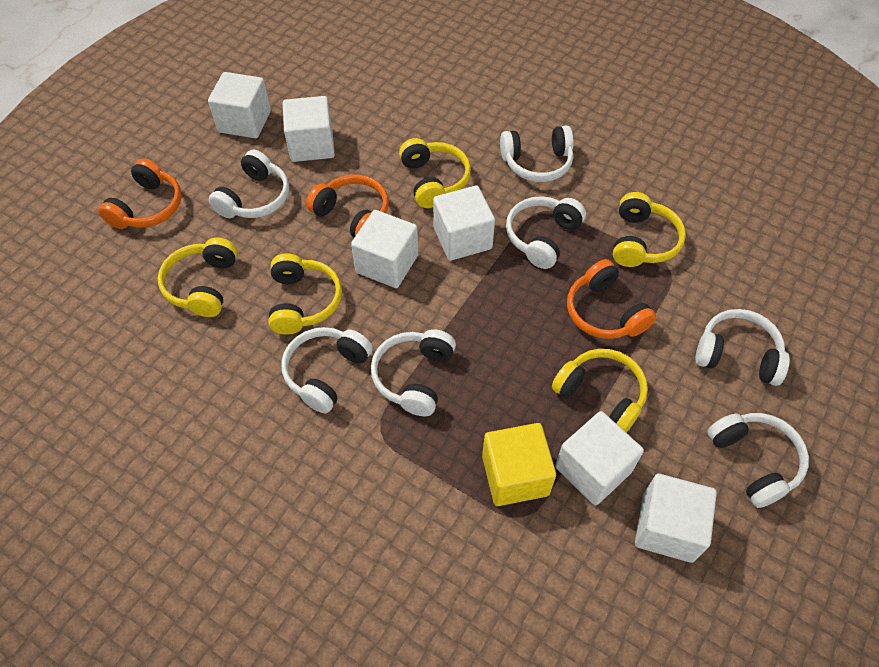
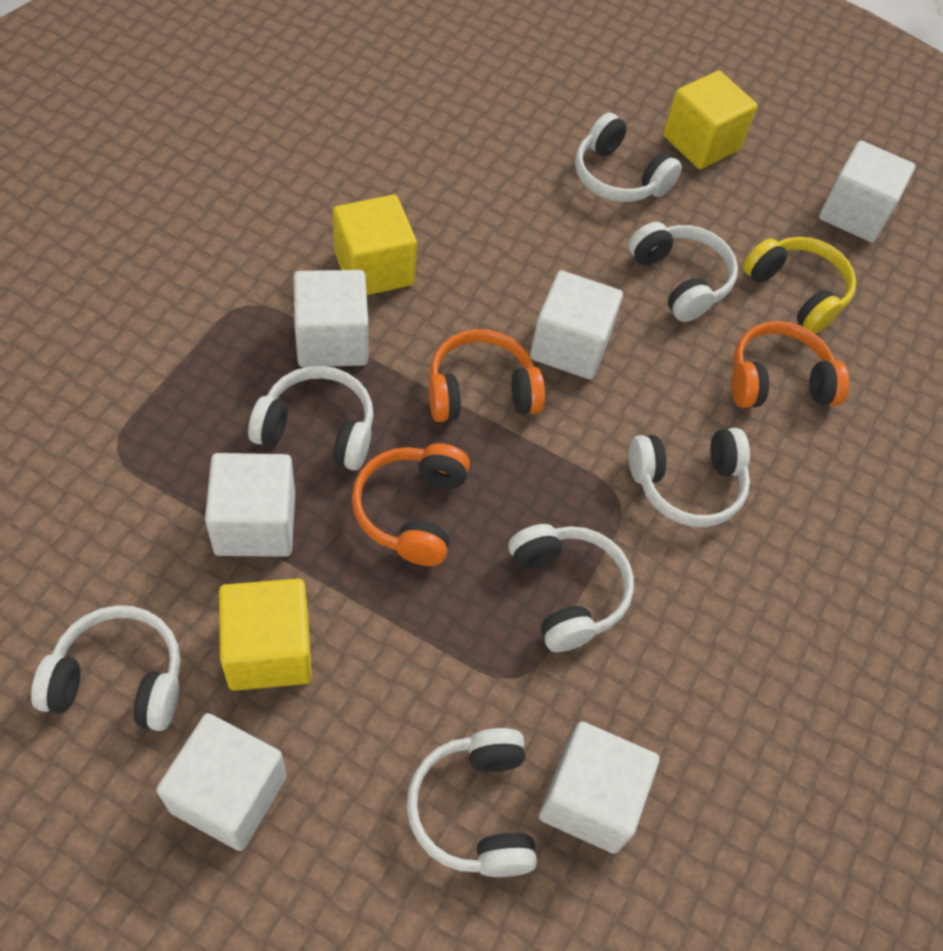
yellow cube: 1 -> 3
yellow headphones: 5 -> 1

